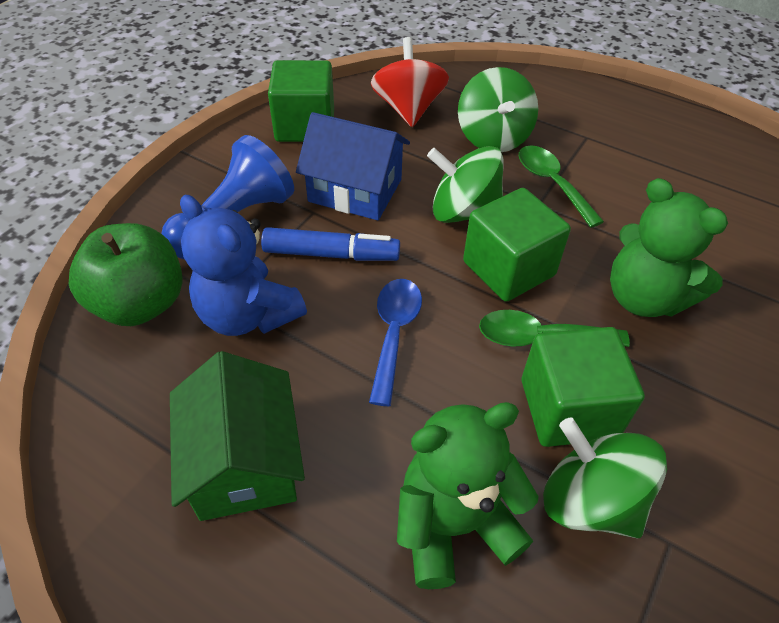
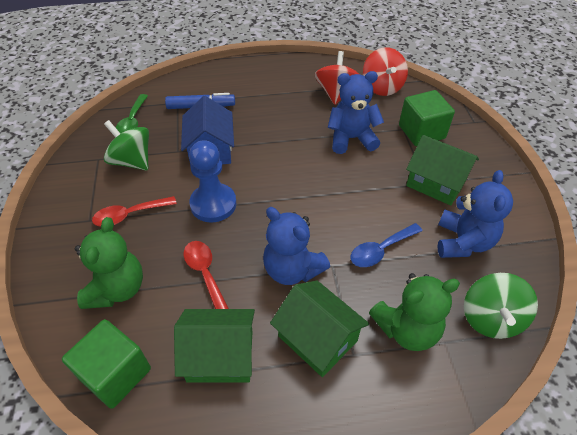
blue teddy bear: 1 -> 3
green apple: 1 -> 0
green cube: 3 -> 2
green house: 1 -> 3
green spinning top: 3 -> 2
green spoon: 2 -> 1
red spinning top: 1 -> 2
red spoon: 0 -> 2

